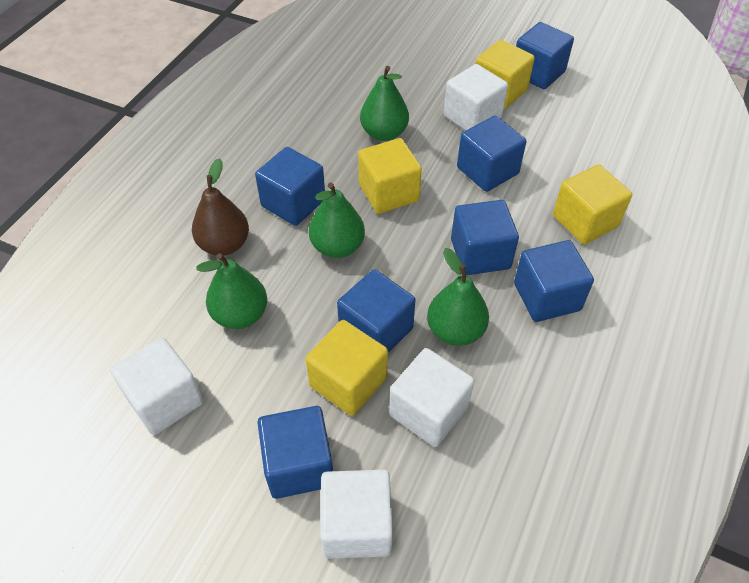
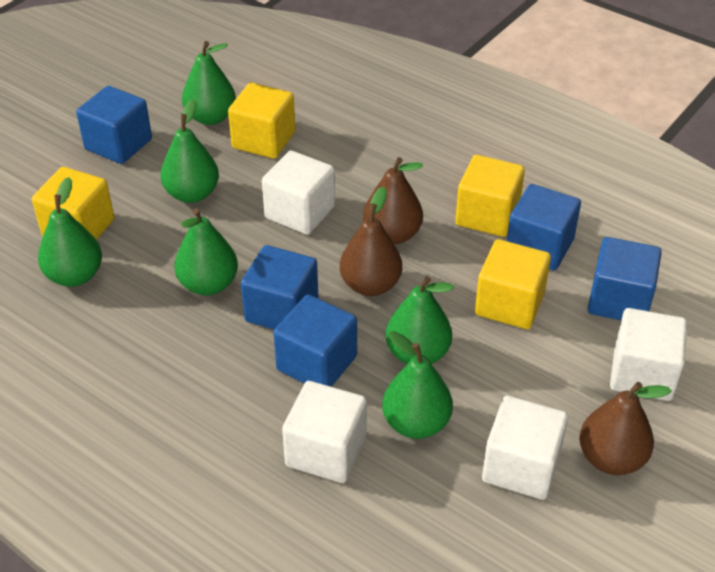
blue cube: 7 -> 5
brown pear: 1 -> 3
green pear: 4 -> 6

